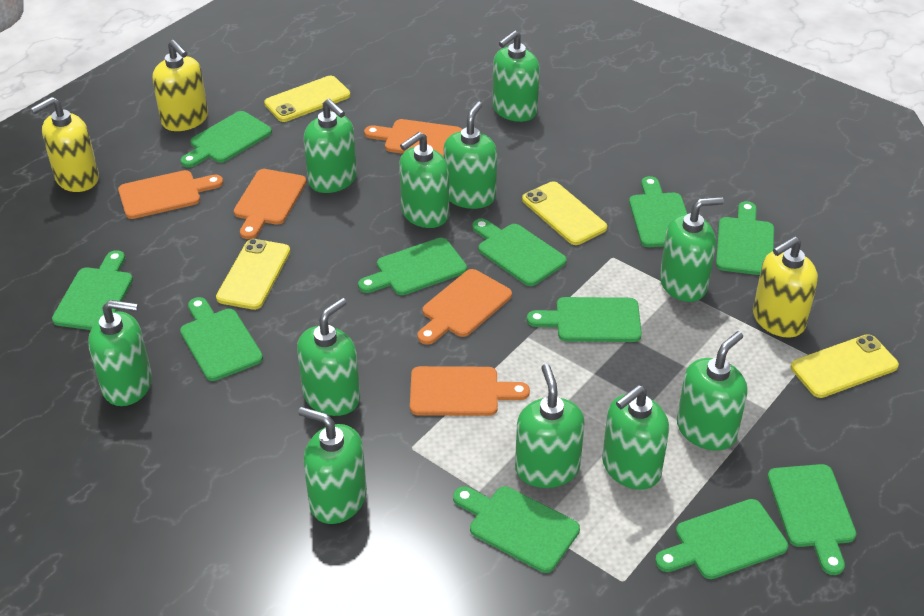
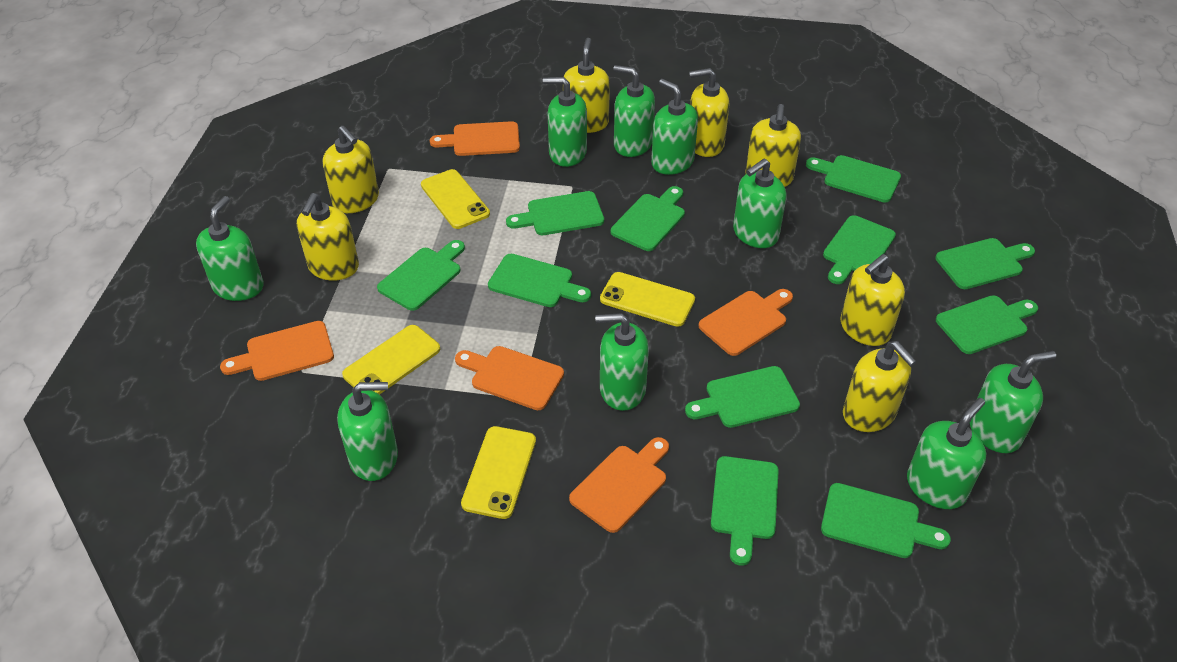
green soap dispenser: 11 -> 9
yellow soap dispenser: 3 -> 7

